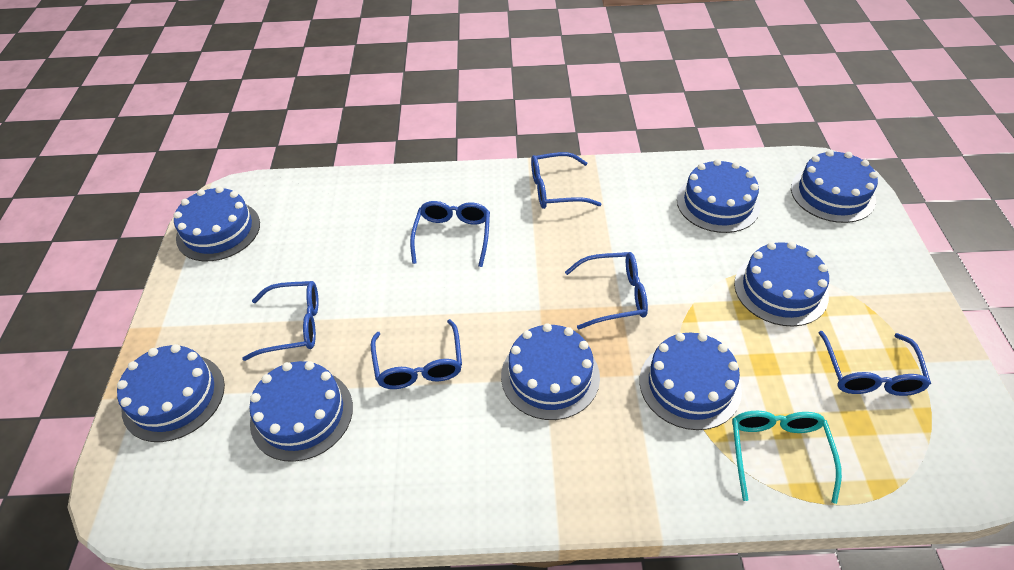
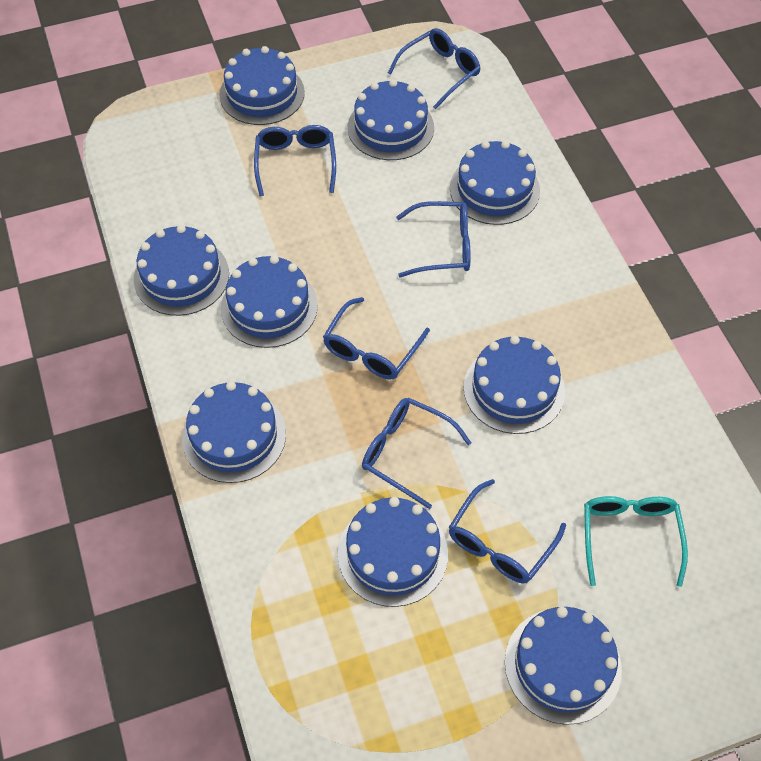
blue cake: 8 -> 9

